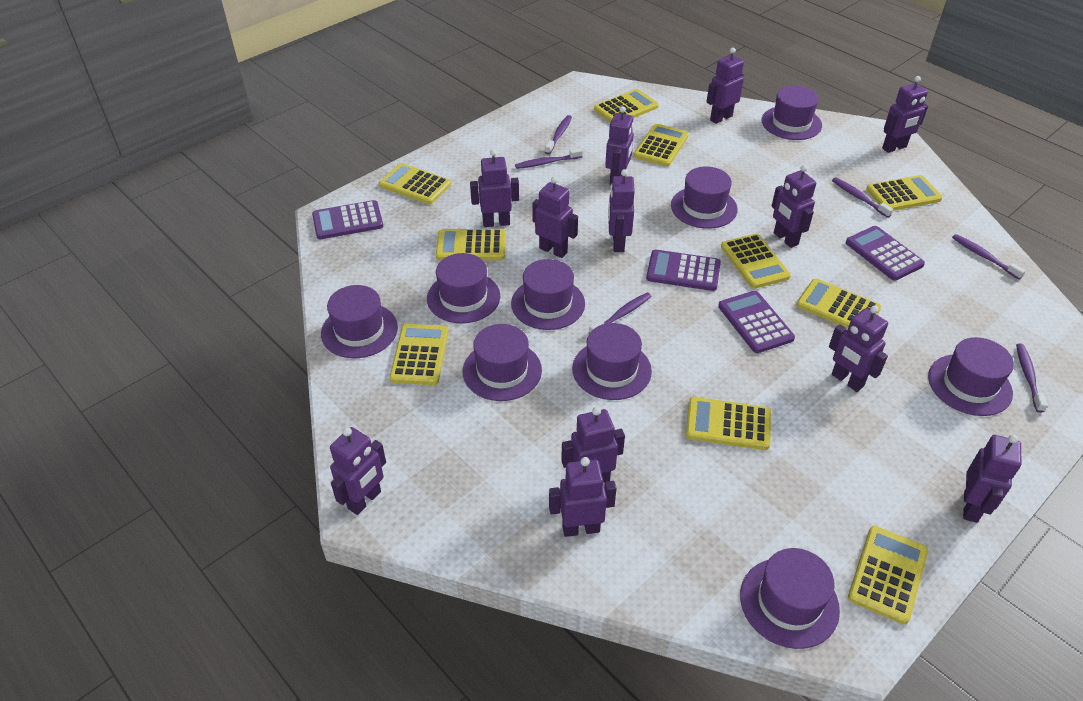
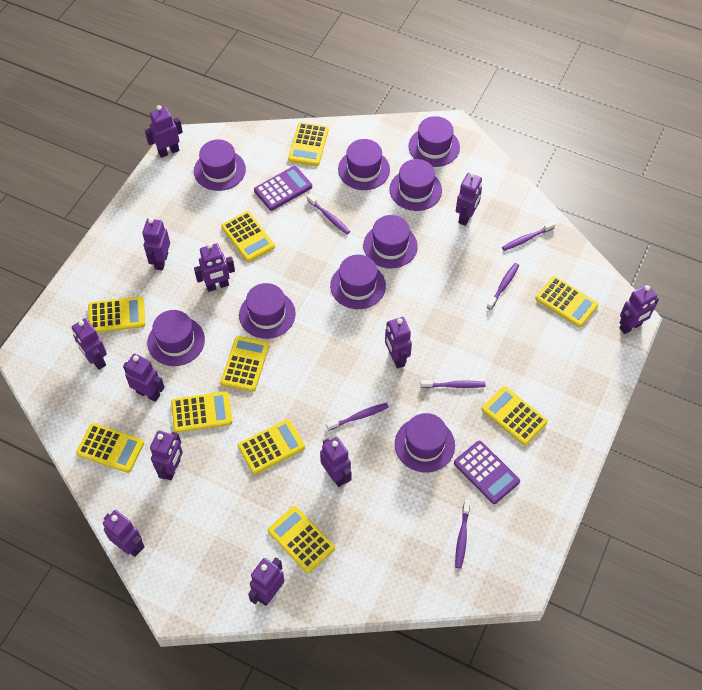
purple calculator: 4 -> 2

